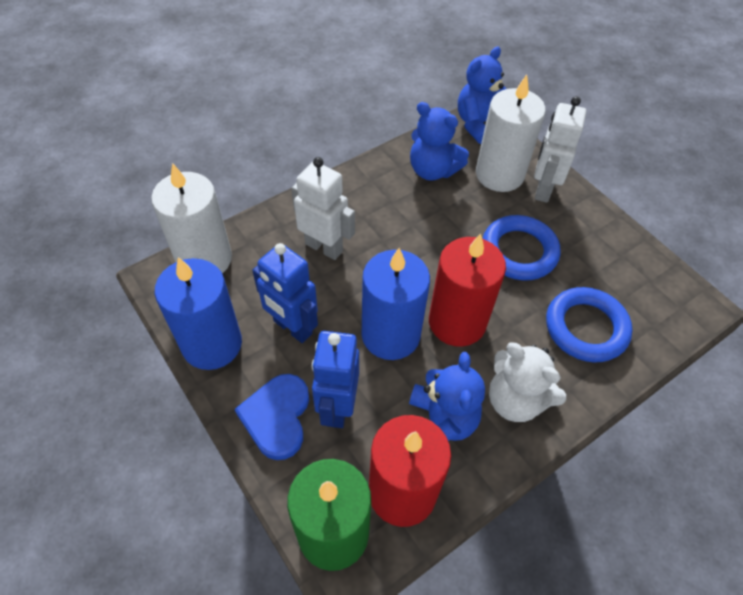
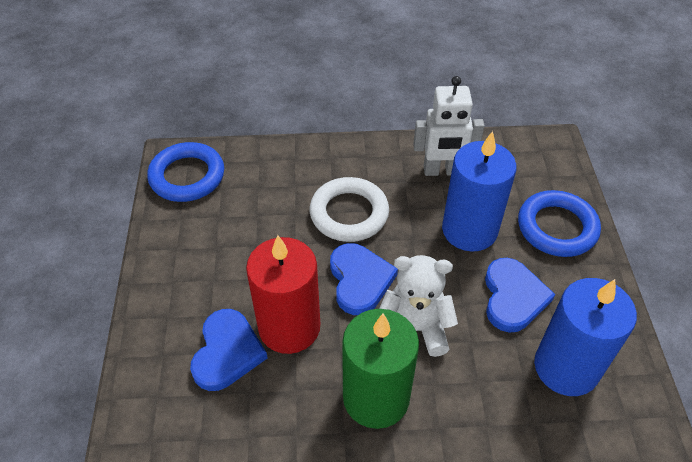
blue heart: 1 -> 3
blue robot: 2 -> 0
blue teddy bear: 3 -> 0
red candle: 2 -> 1
white candle: 2 -> 0
white ring: 0 -> 1
white robot: 2 -> 1

